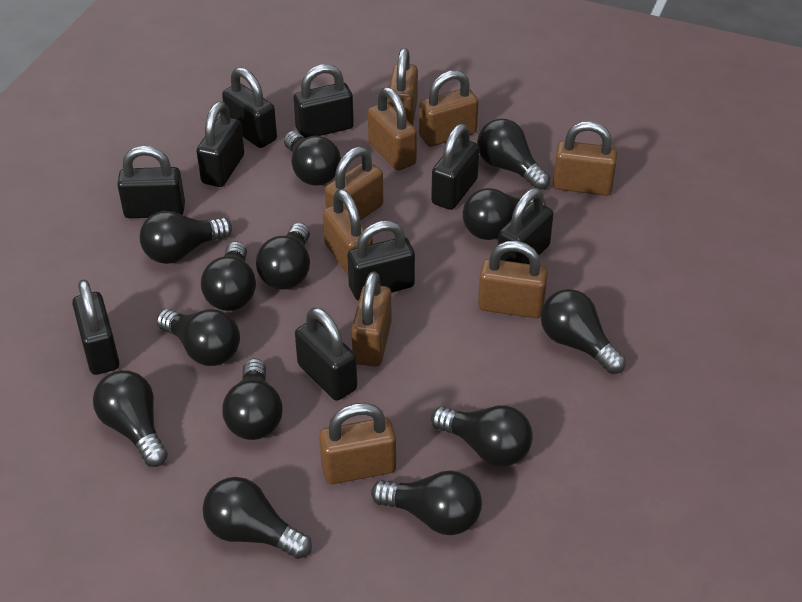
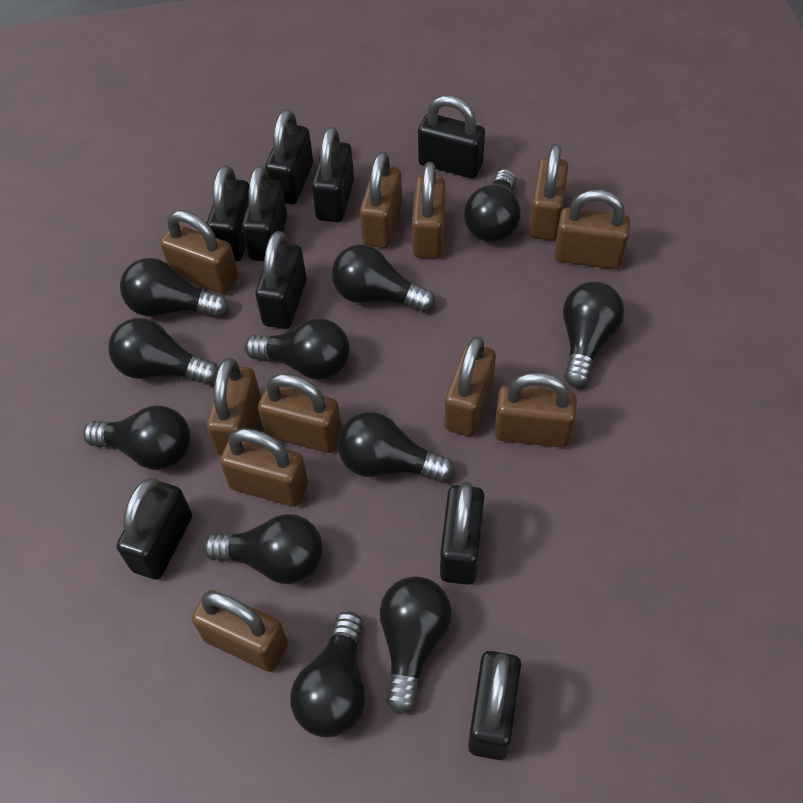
black light bulb: 13 -> 11
brown padlock: 9 -> 11

